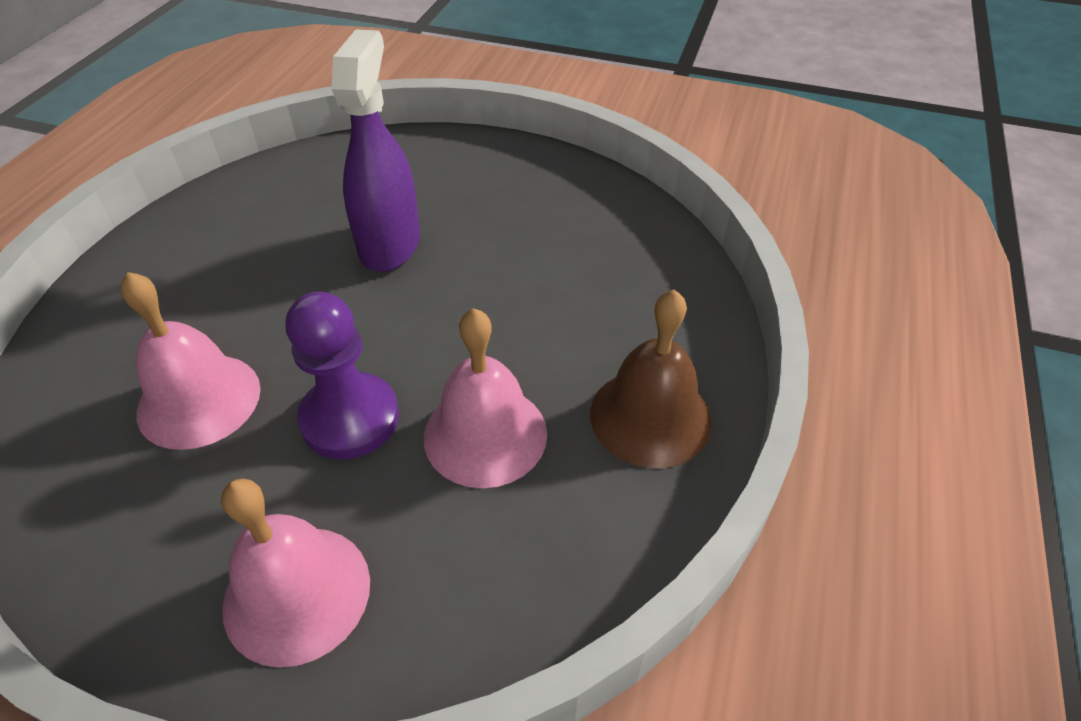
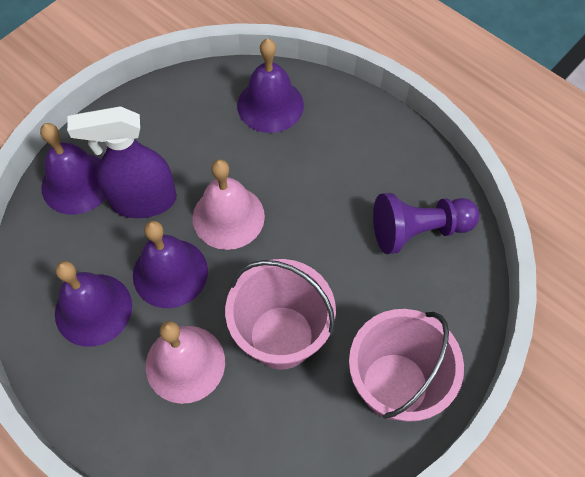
brown bell: 1 -> 0
pink bell: 3 -> 2
pink bucket: 0 -> 2
purple bell: 0 -> 4

